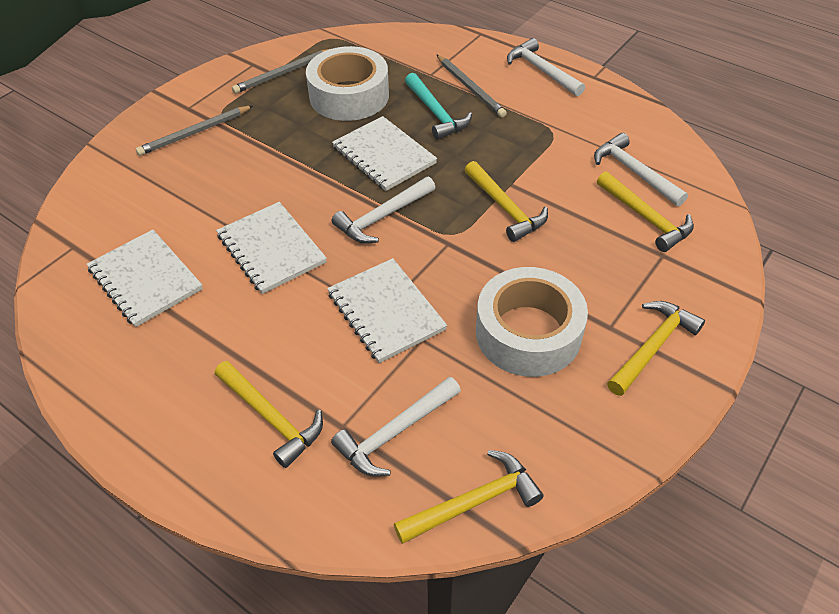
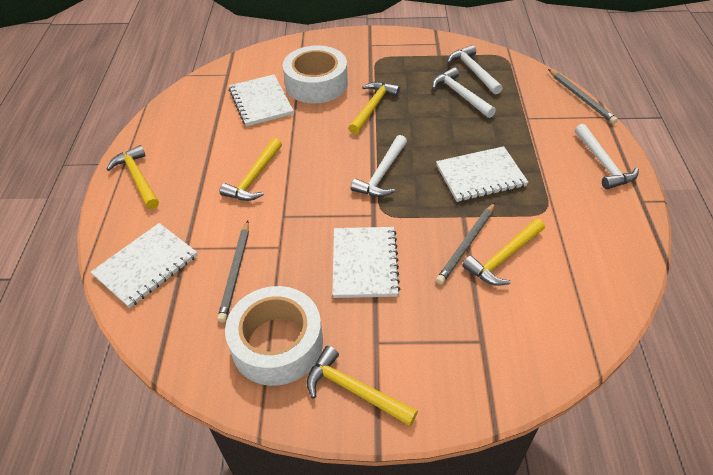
turquoise hammer: 1 -> 0

